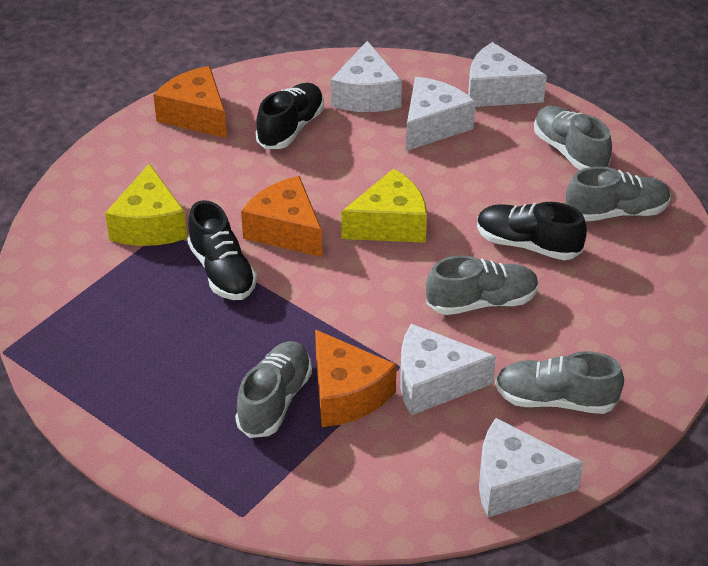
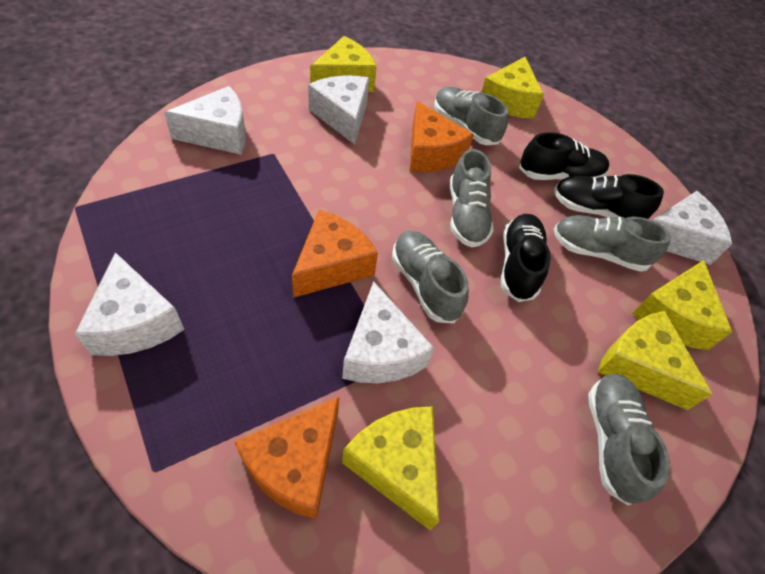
yellow cheese: 2 -> 5

